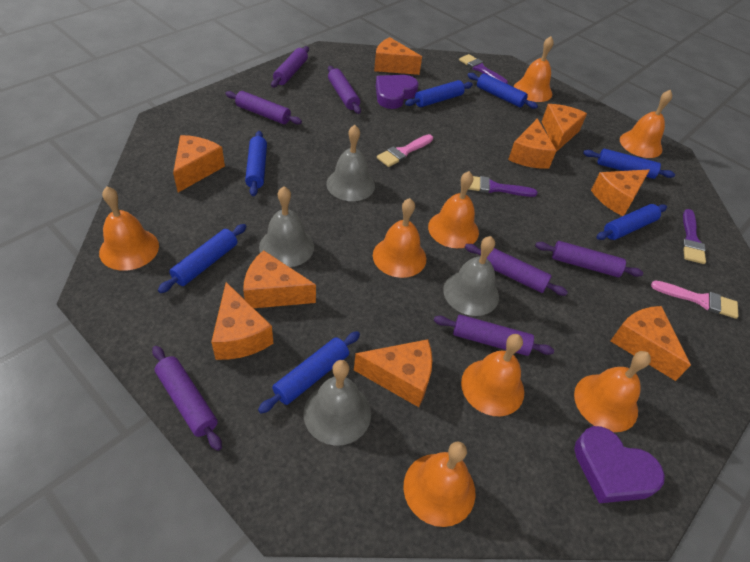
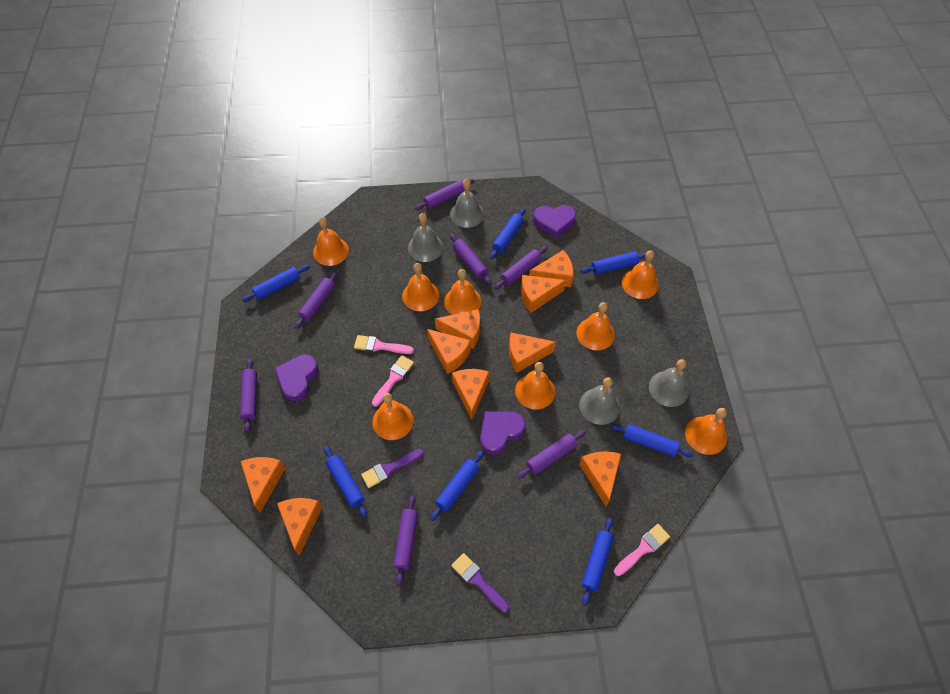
pink brush: 2 -> 3
purple brush: 3 -> 2
purple heart: 2 -> 3

